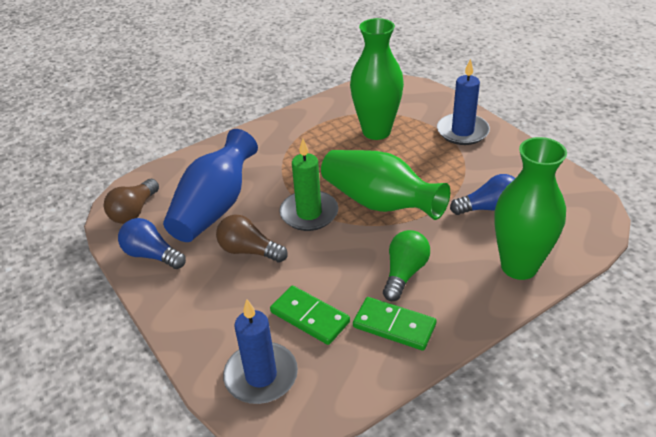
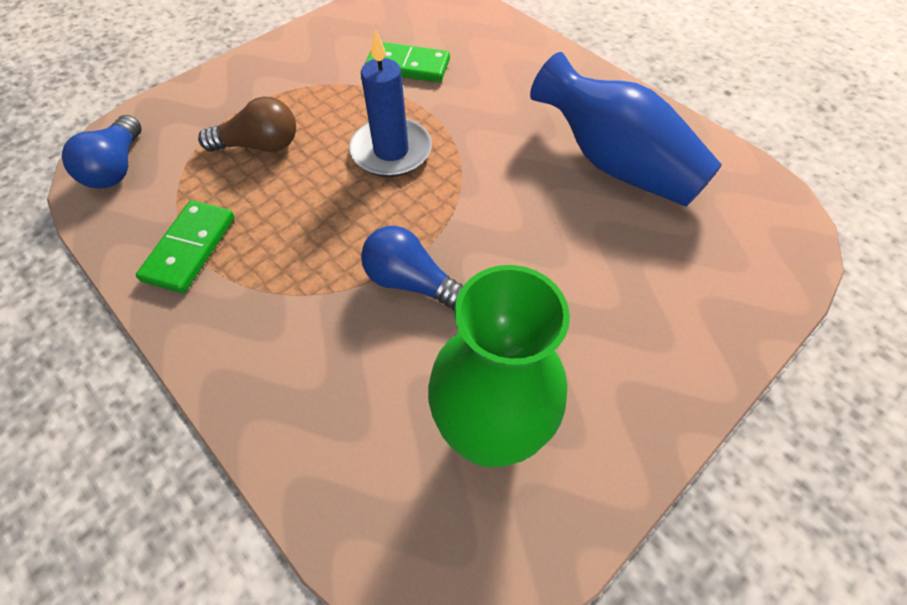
blue candle: 2 -> 1
brown light bulb: 2 -> 1
green candle: 1 -> 0
green light bulb: 1 -> 0
green vase: 3 -> 1

